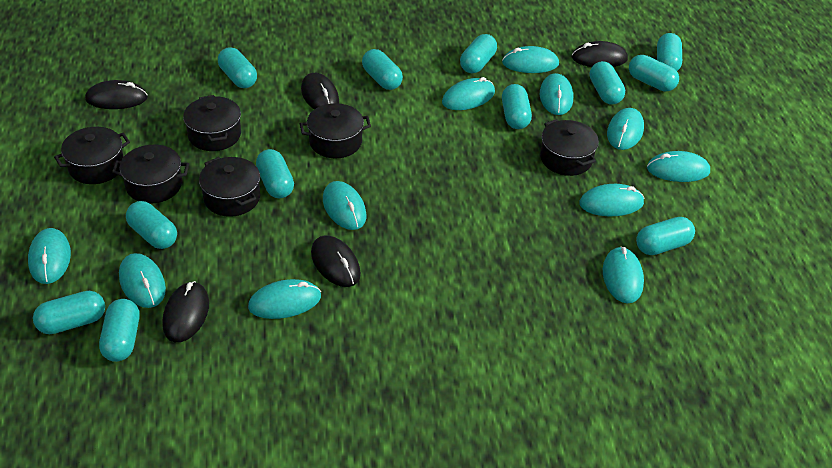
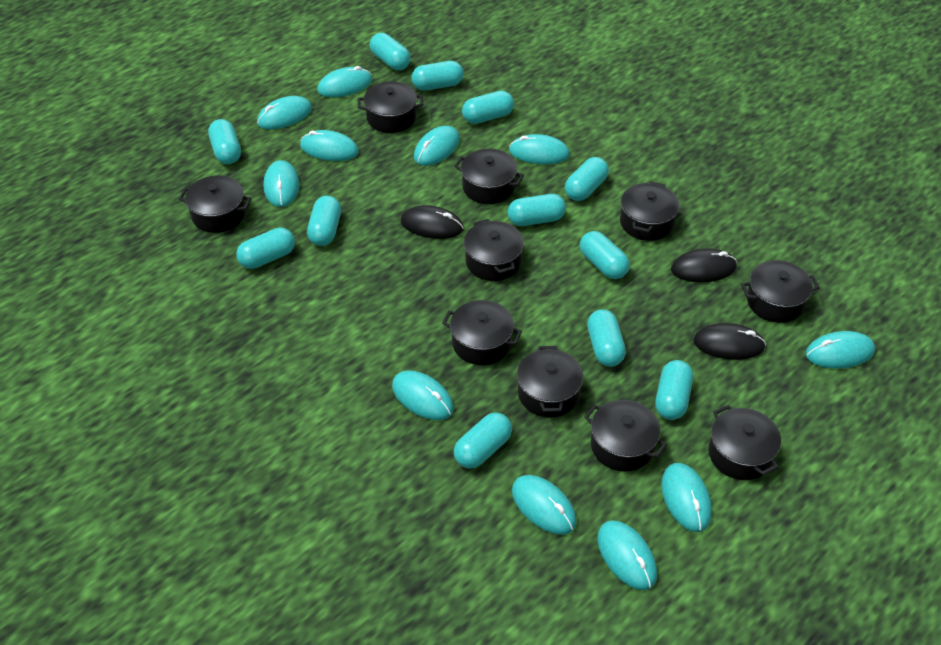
black mouse: 5 -> 3
black pot: 6 -> 10

